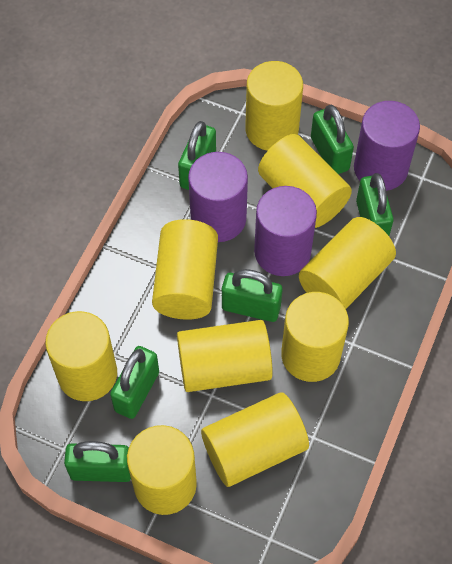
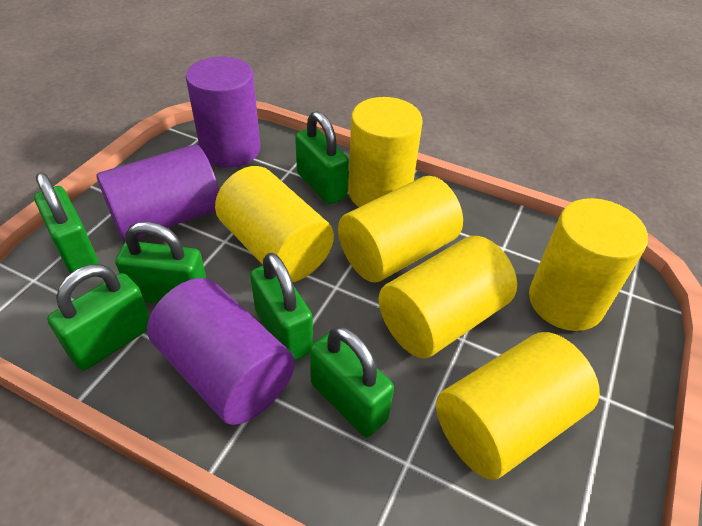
yellow cylinder: 9 -> 6

